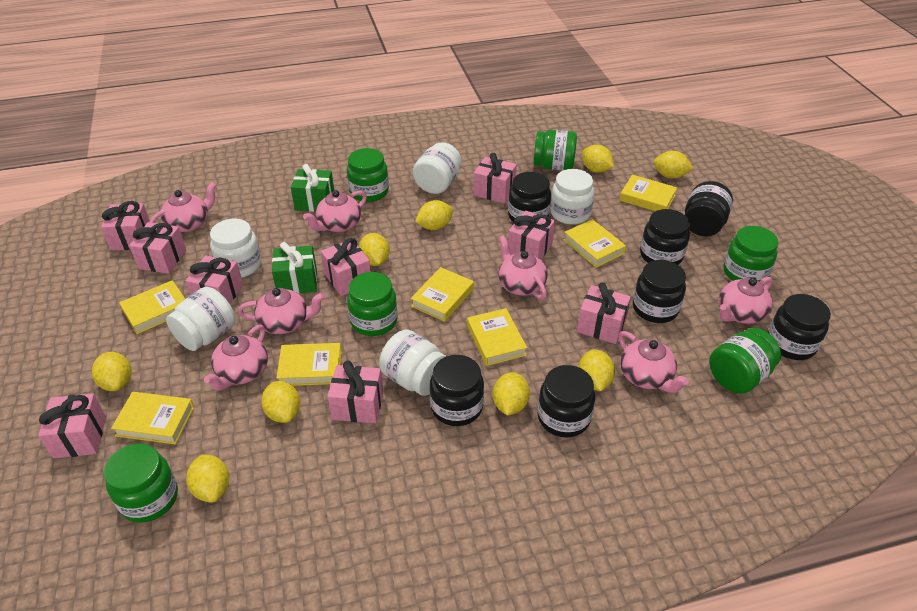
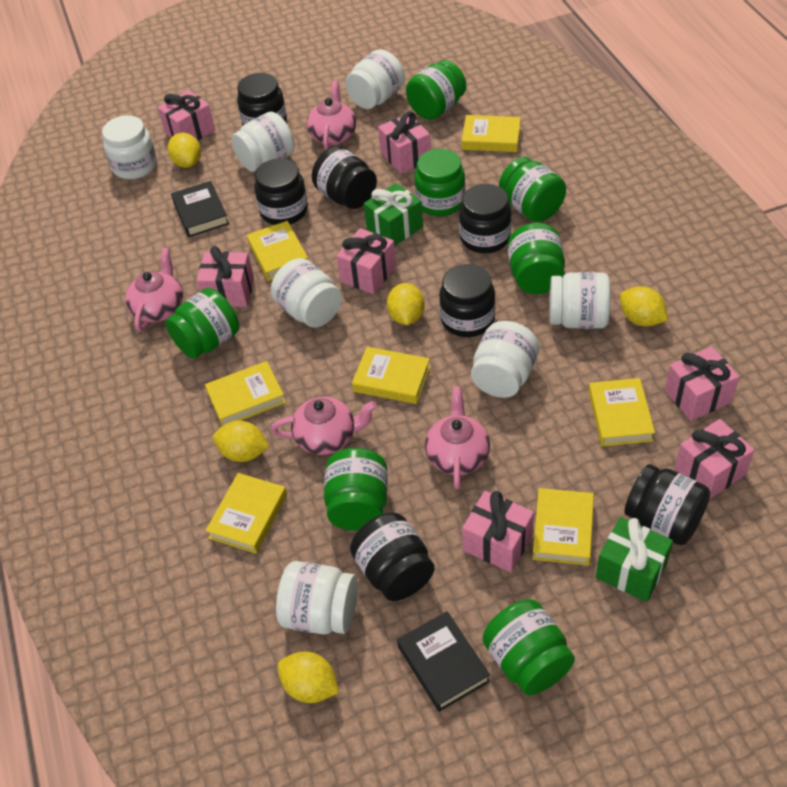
black book: 0 -> 2
green jar: 6 -> 7
pink gift: 9 -> 7
pink teapot: 7 -> 4
white jar: 5 -> 7
yellow lemon: 9 -> 5

